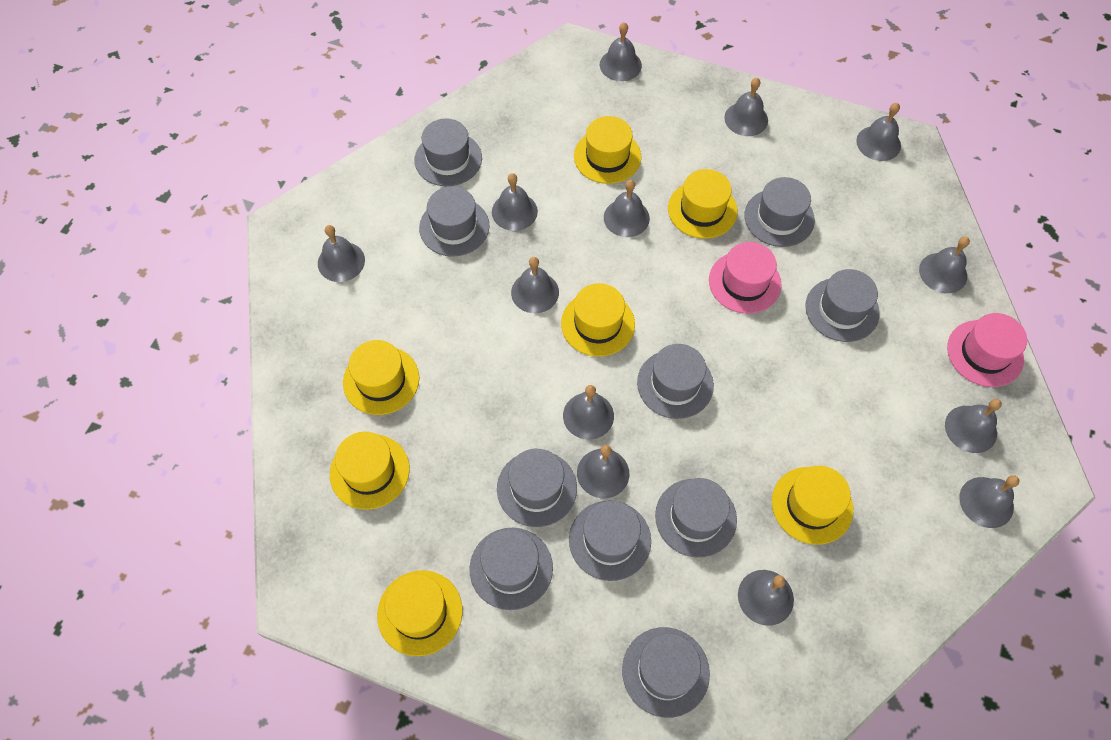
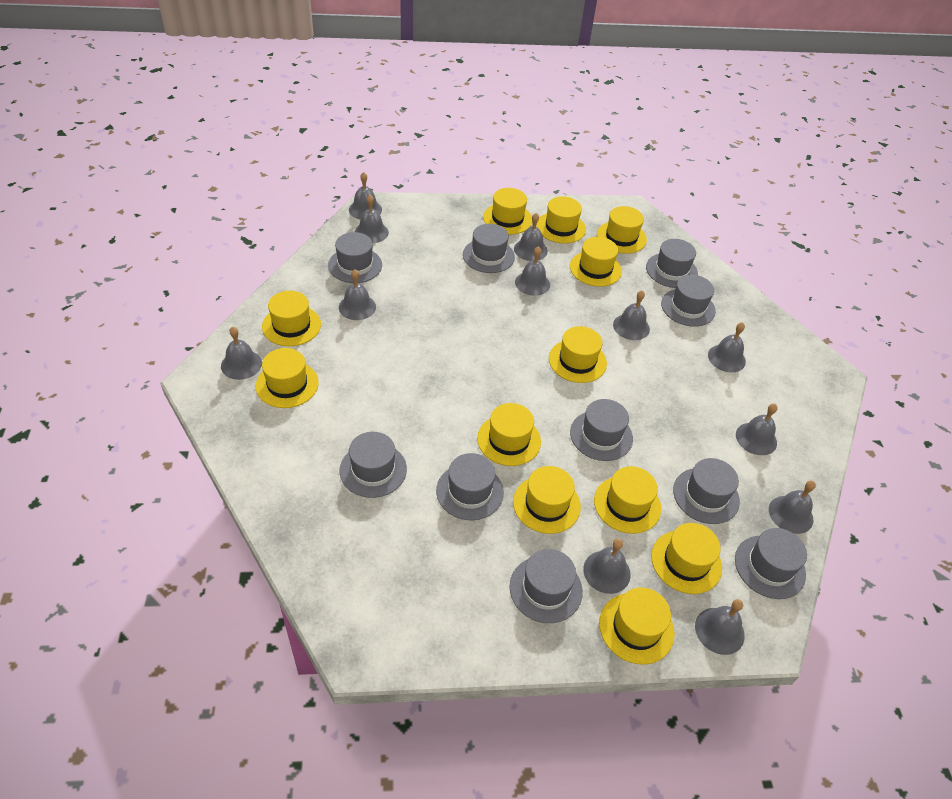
grey bell: 13 -> 12
pink hat: 2 -> 0
yellow hat: 7 -> 12

